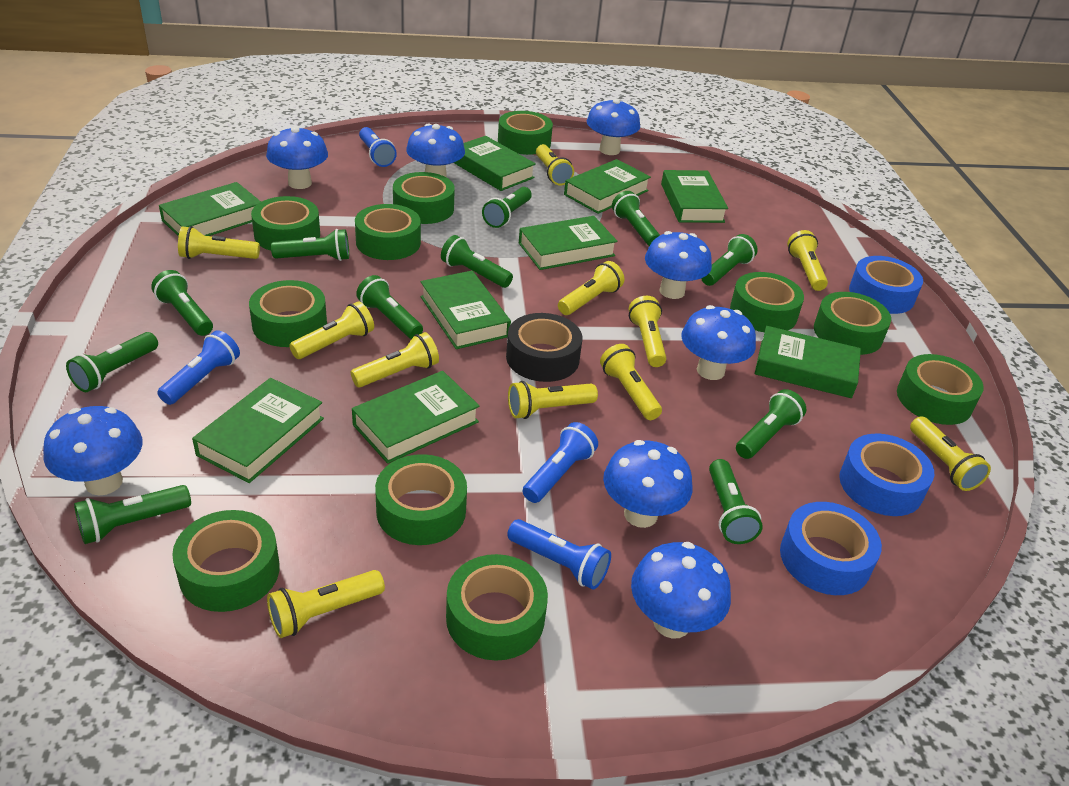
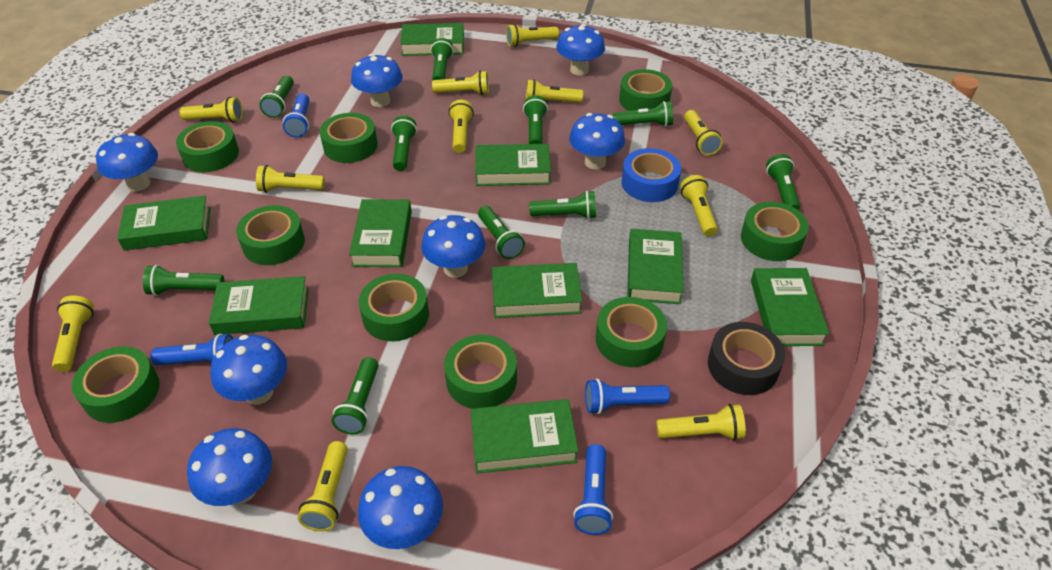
blue tape: 3 -> 1
green flashlight: 11 -> 10
green tape: 11 -> 9

